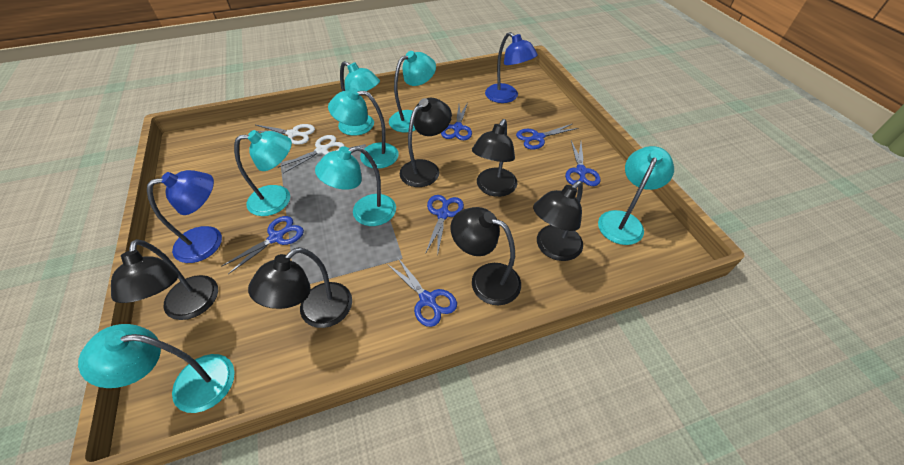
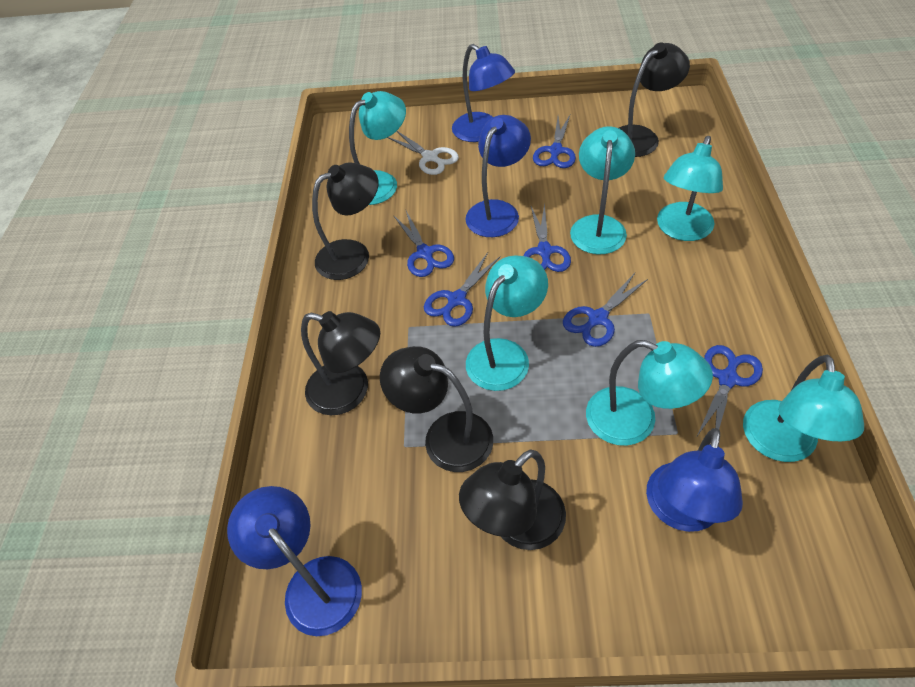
black lamp: 6 -> 5
blue lamp: 2 -> 4
turquoise lamp: 7 -> 6
white scissors: 2 -> 1

